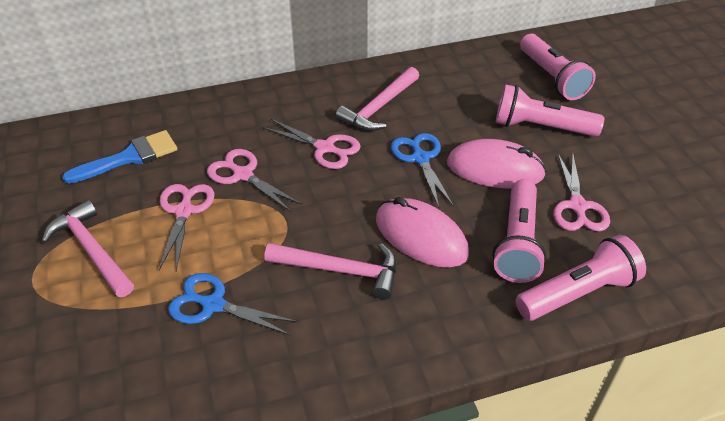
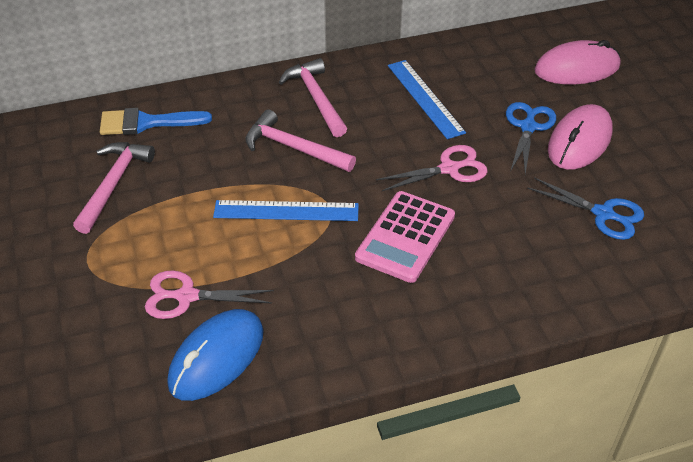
blue mouse: 0 -> 1
blue ruler: 0 -> 2
pink calculator: 0 -> 1
pink flashlight: 4 -> 0
pink scissors: 4 -> 2

